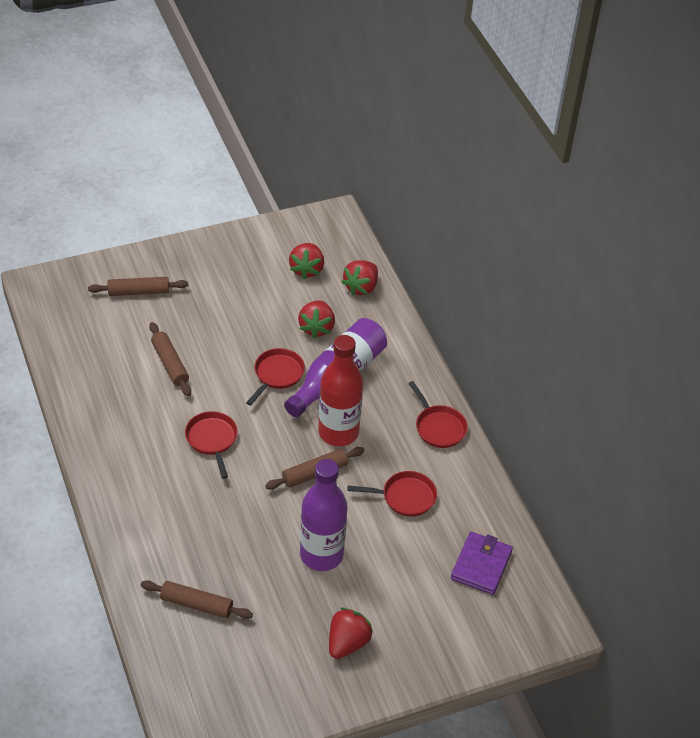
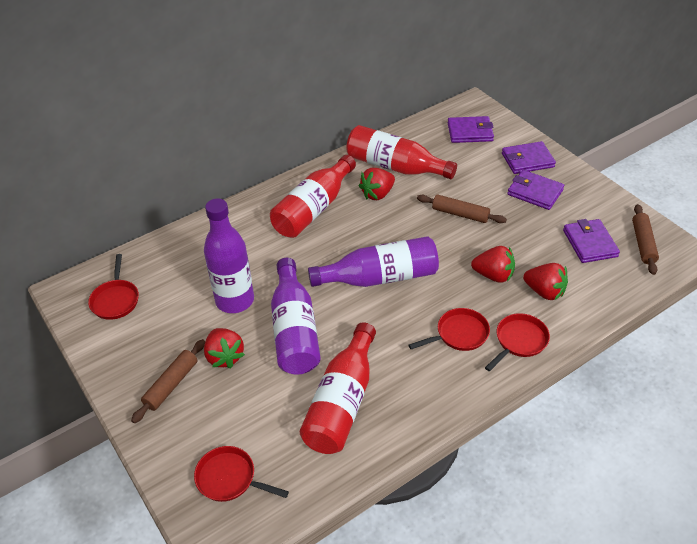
brown rolling pin: 4 -> 3
purple bottle: 2 -> 3
purple wallet: 1 -> 4
red bottle: 1 -> 3

